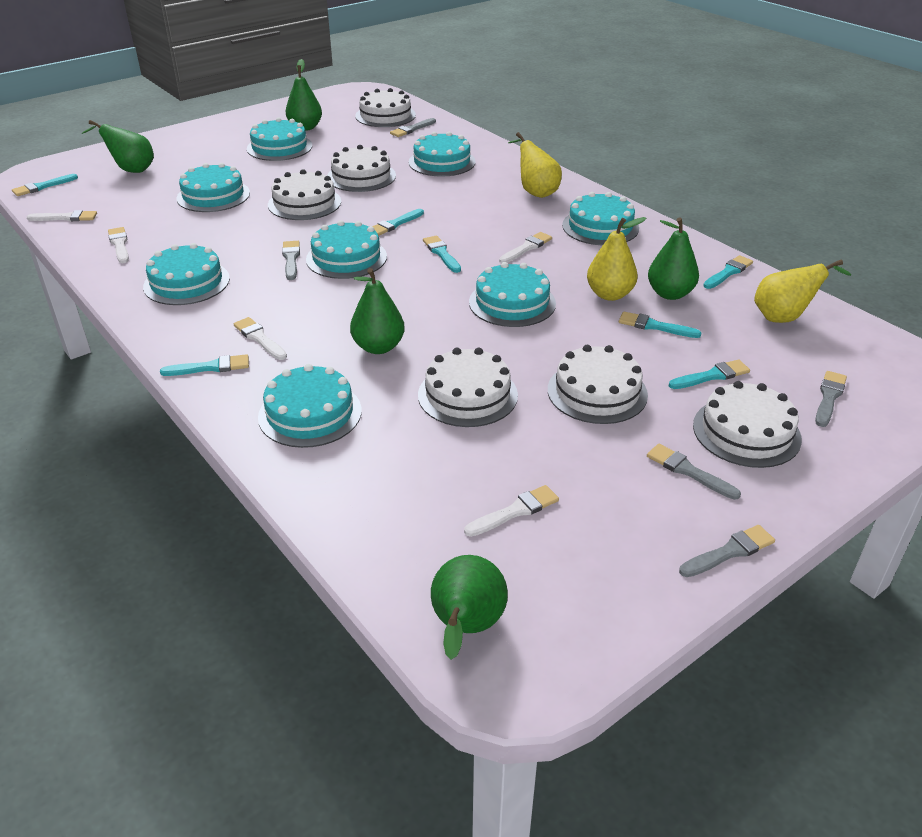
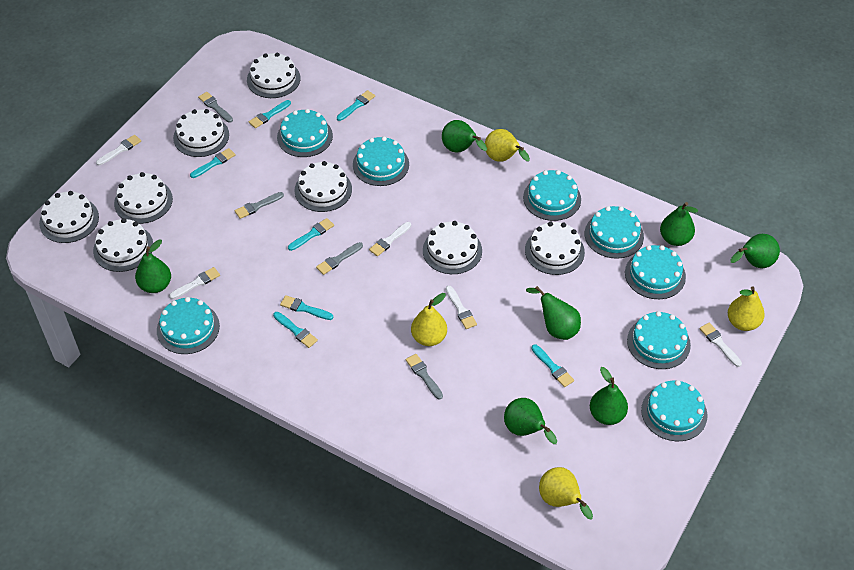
green pear: 5 -> 7
grey brush: 5 -> 4
white cake: 6 -> 8
yellow pear: 3 -> 4

